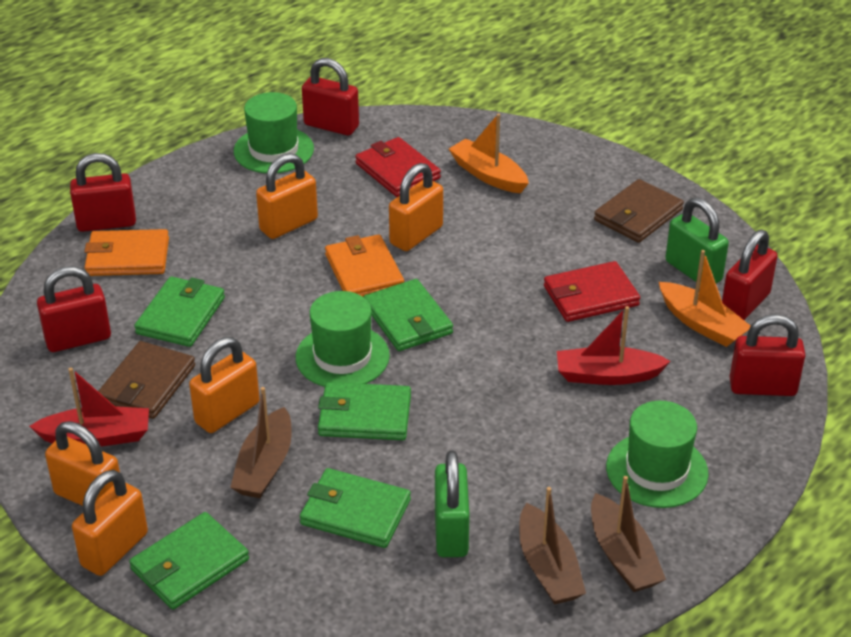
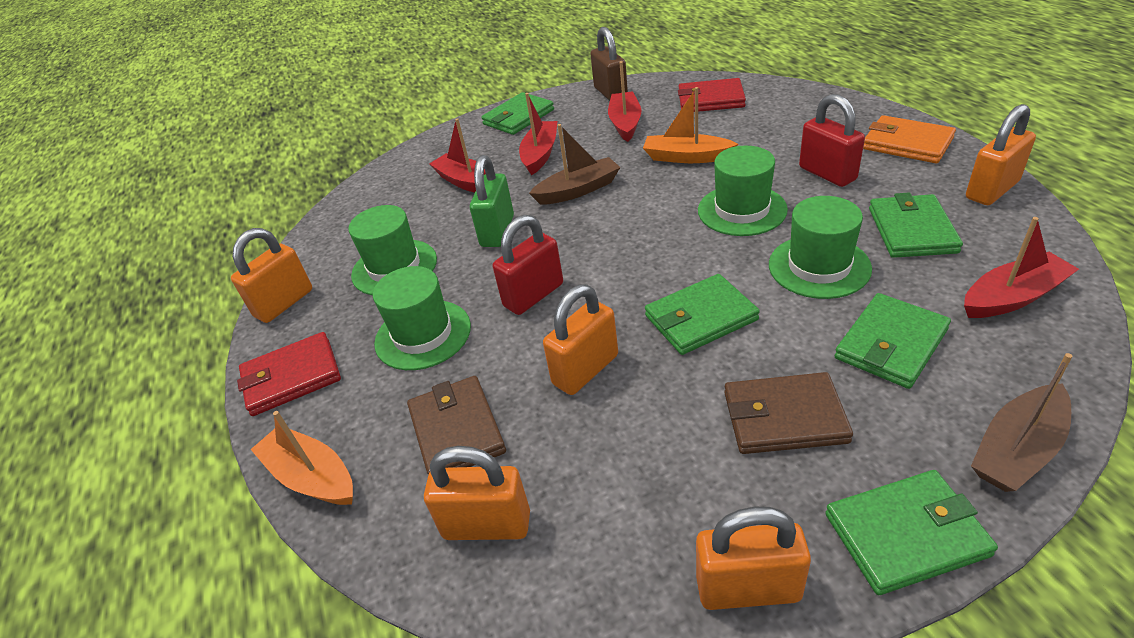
brown boat: 3 -> 2
brown padlock: 0 -> 1
green hat: 3 -> 4
green padlock: 2 -> 1
orange wallet: 2 -> 1
red boat: 2 -> 4
red padlock: 5 -> 2

